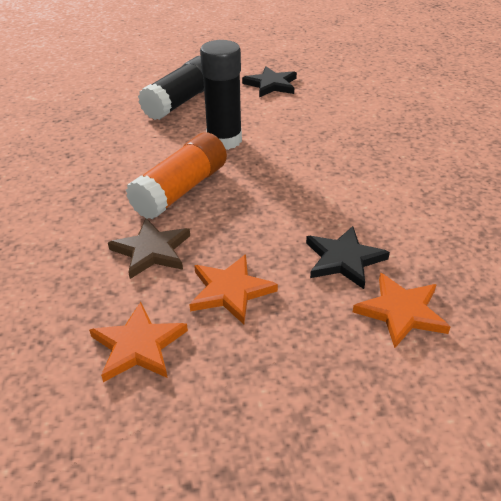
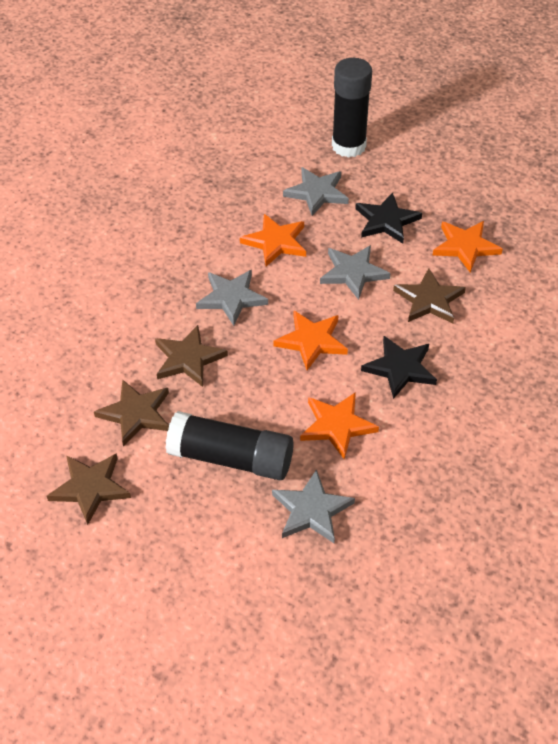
brown star: 1 -> 4
grey star: 0 -> 4
orange glue stick: 1 -> 0
orange star: 3 -> 4

